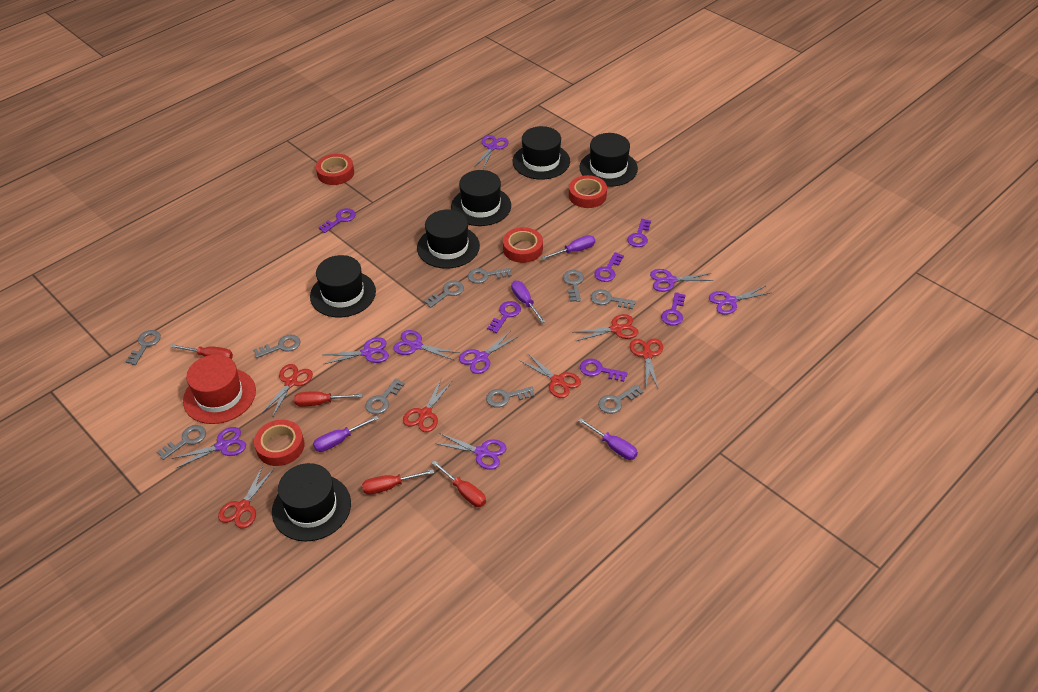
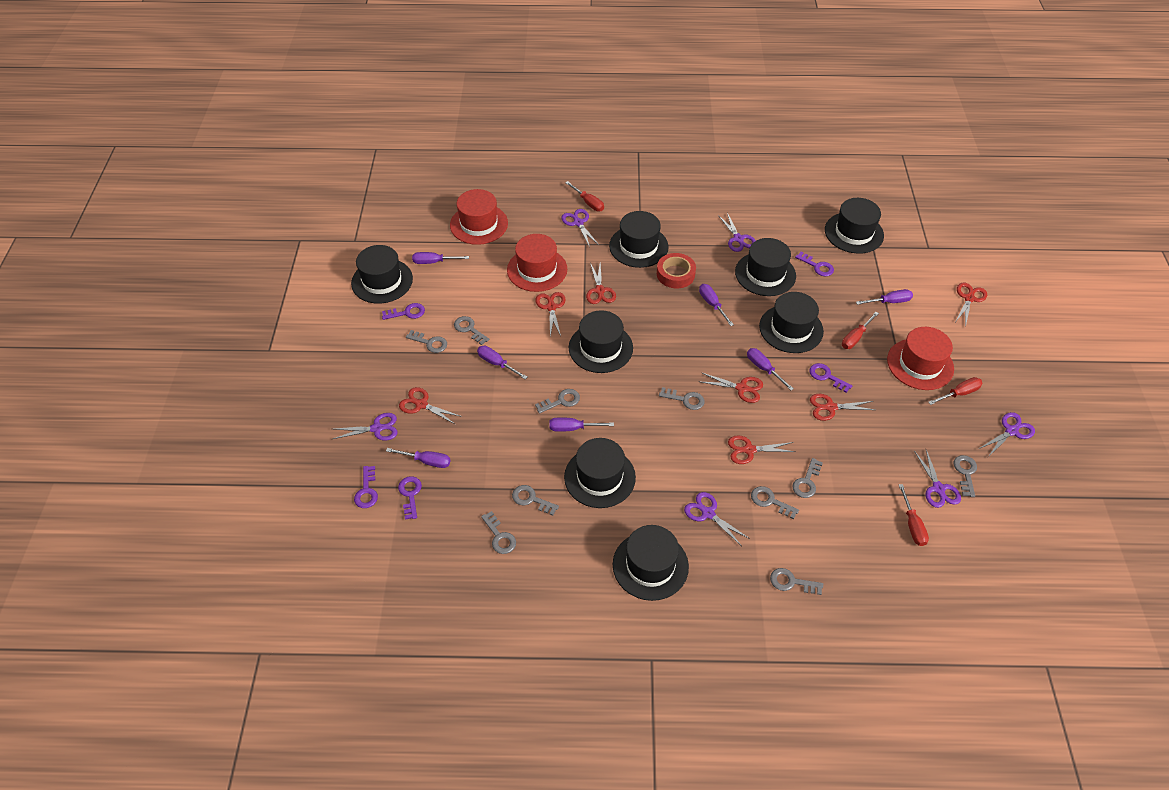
black hat: 6 -> 8
purple key: 6 -> 5
purple scissors: 8 -> 6
purple screwdriver: 4 -> 7
red hat: 1 -> 3
red scissors: 6 -> 7
red tape: 4 -> 1

